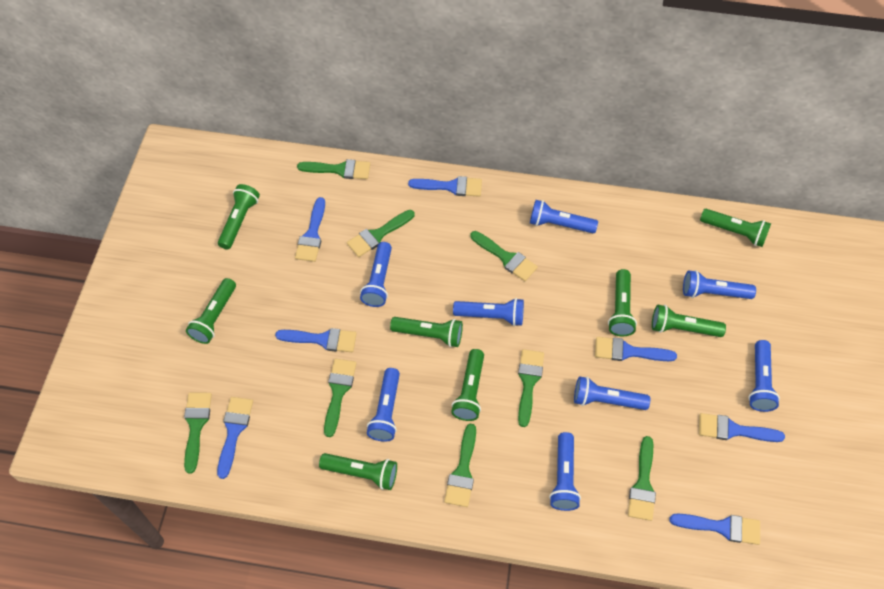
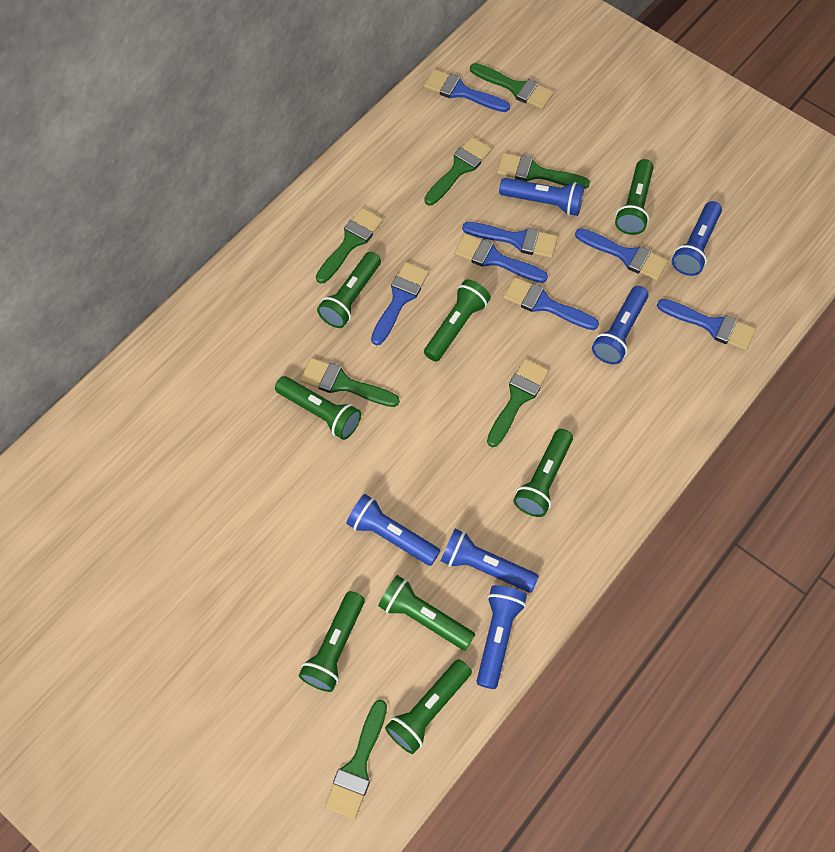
blue flashlight: 8 -> 6
green brush: 8 -> 7

